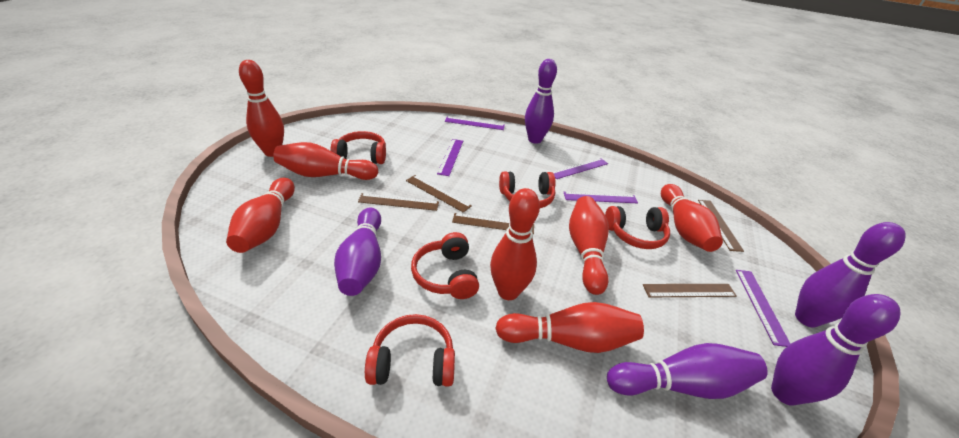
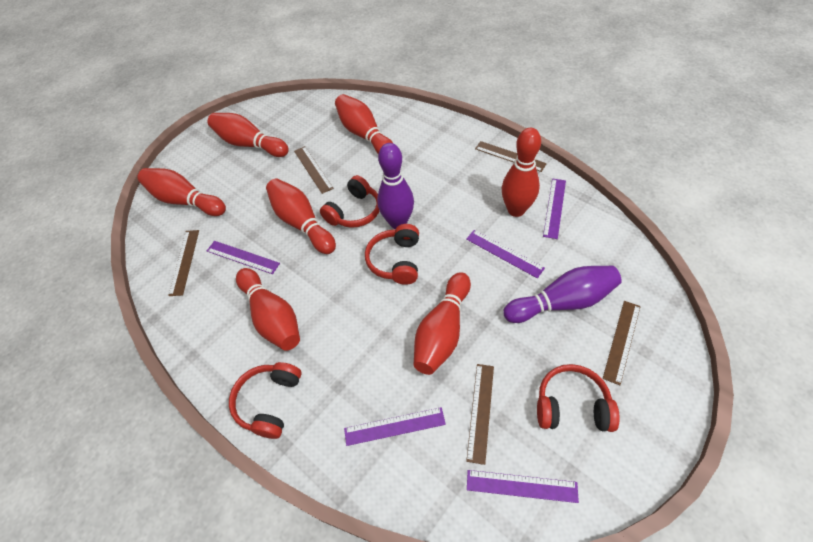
purple bowling pin: 5 -> 2
red headphones: 5 -> 4

